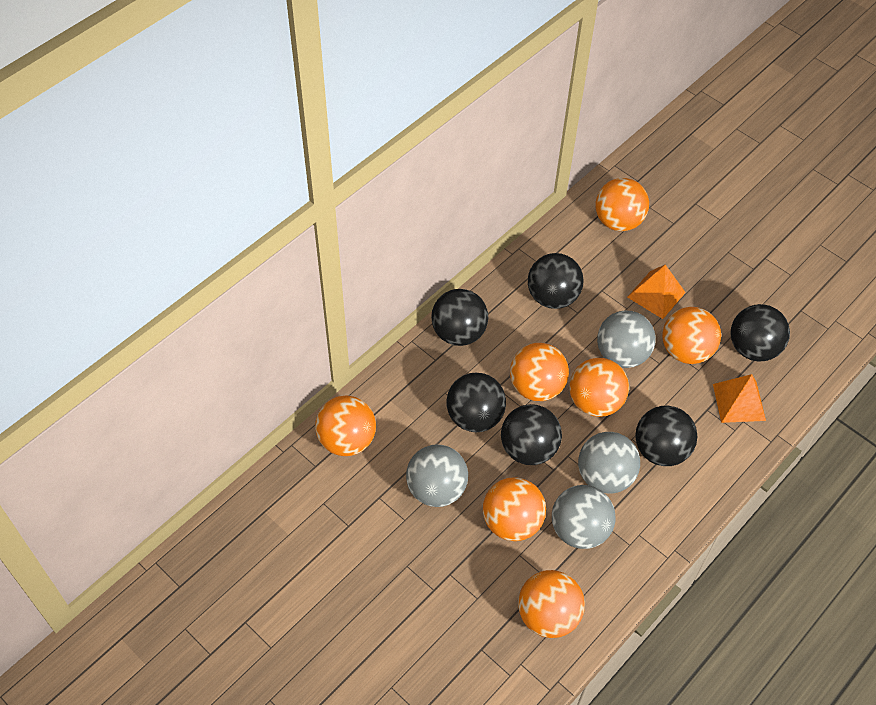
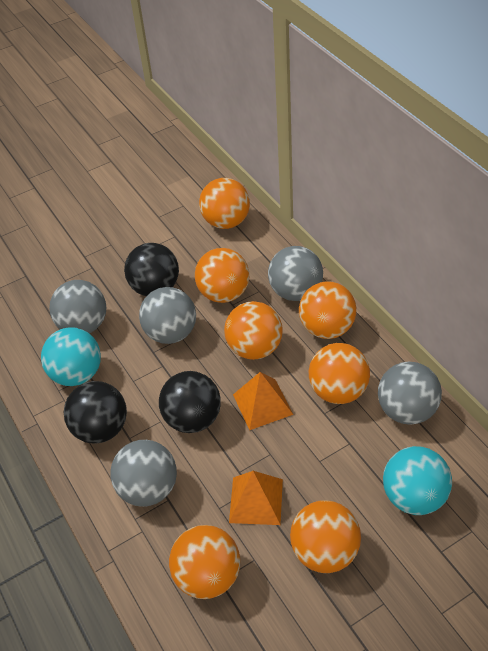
black ball: 6 -> 3
grey ball: 4 -> 5
turquoise ball: 0 -> 2

